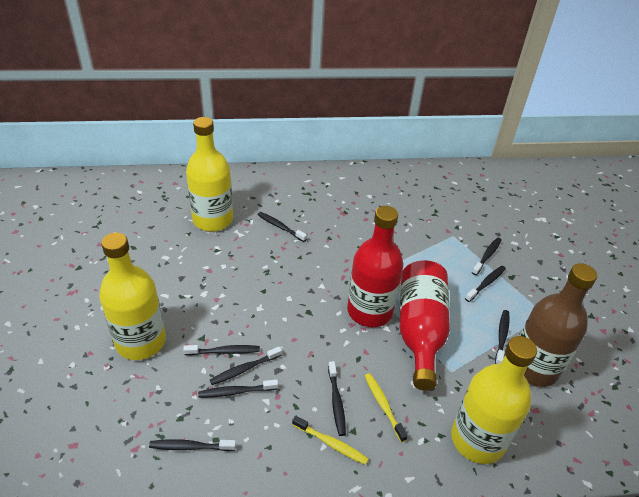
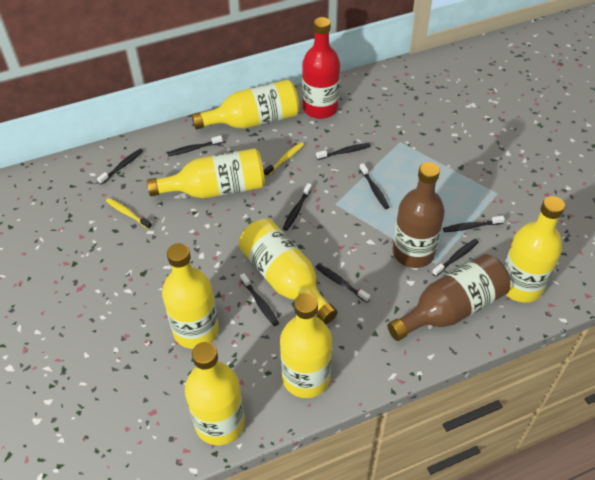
brown bottle: 1 -> 2
red bottle: 2 -> 1
yellow bottle: 3 -> 7

